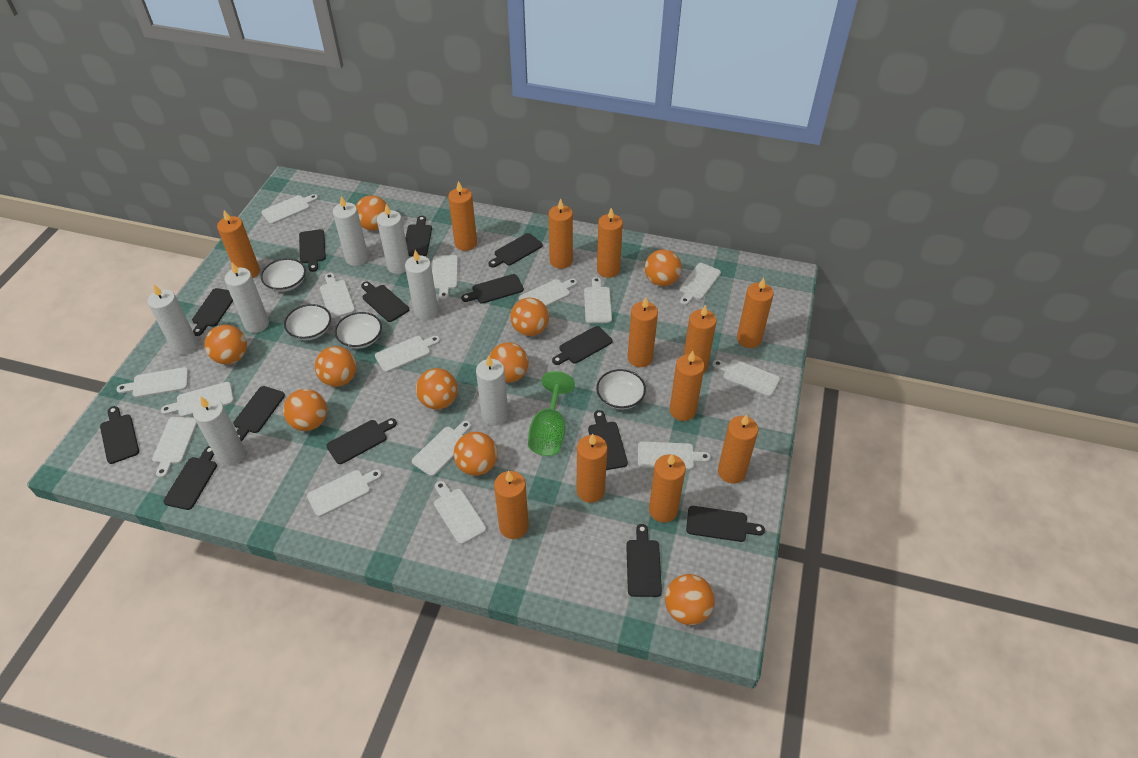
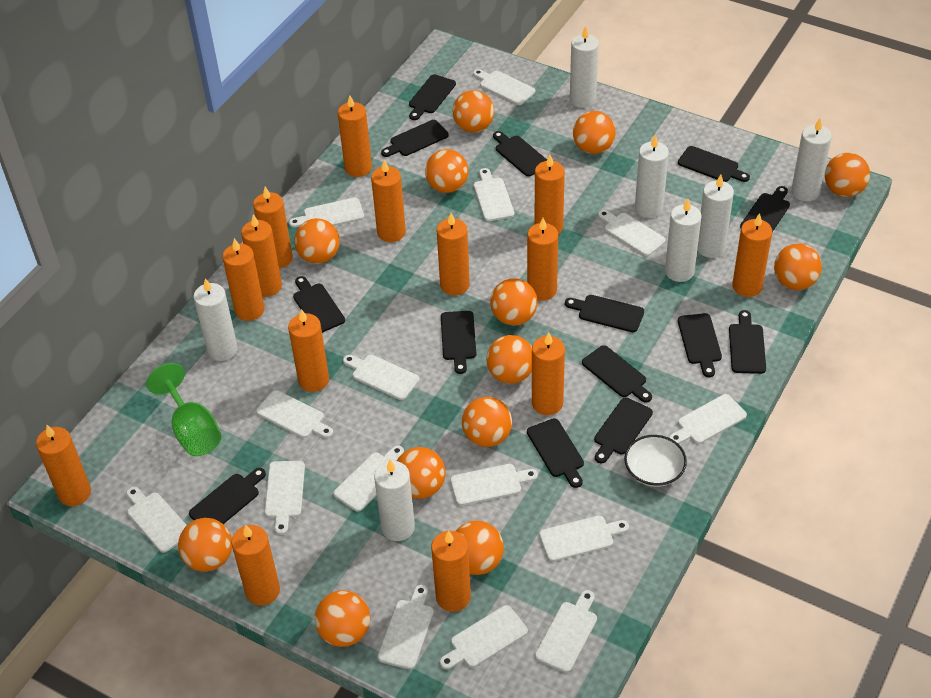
orange ball: 10 -> 13
orange candle: 12 -> 14
white bowl: 4 -> 1

